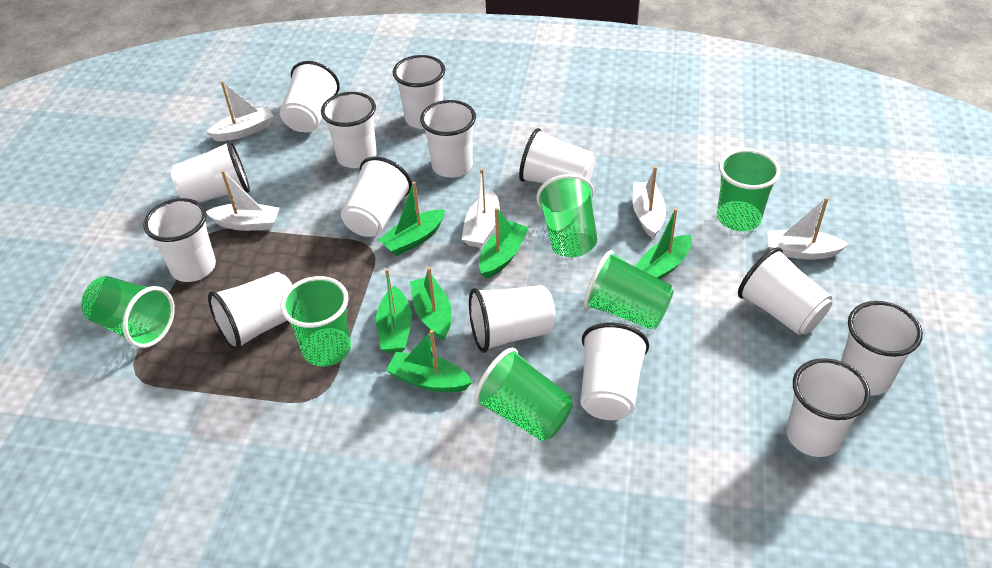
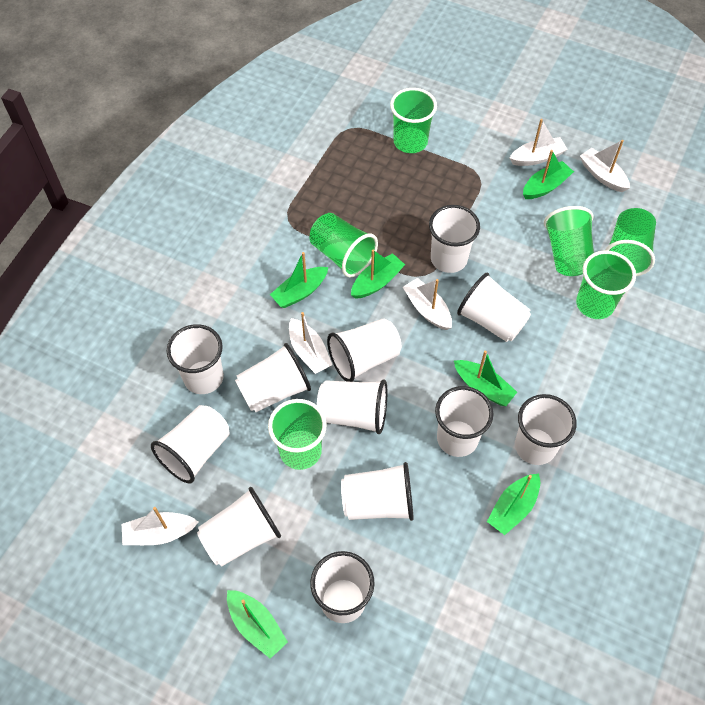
white cup: 14 -> 12

